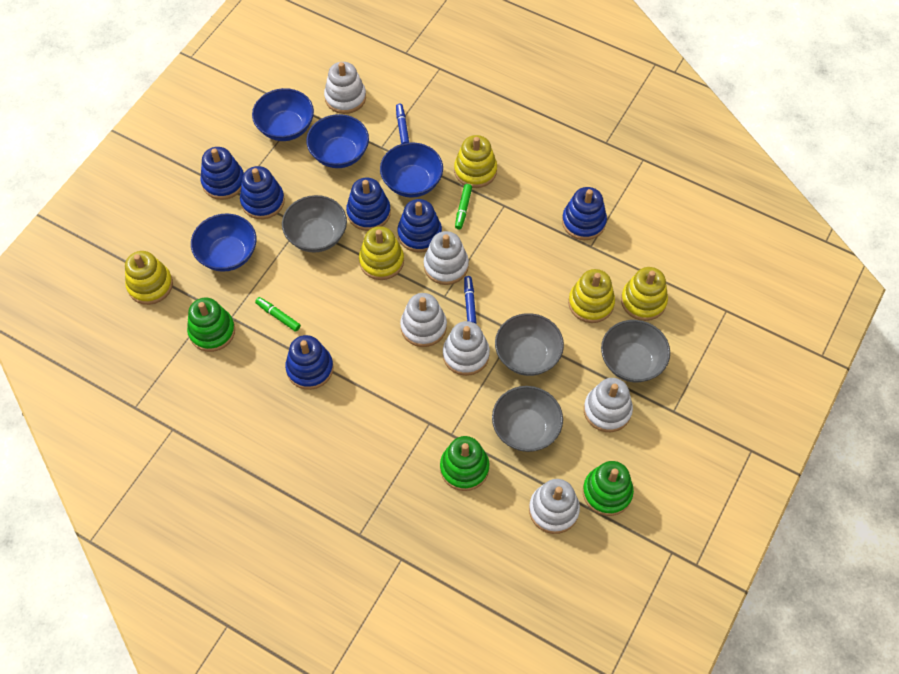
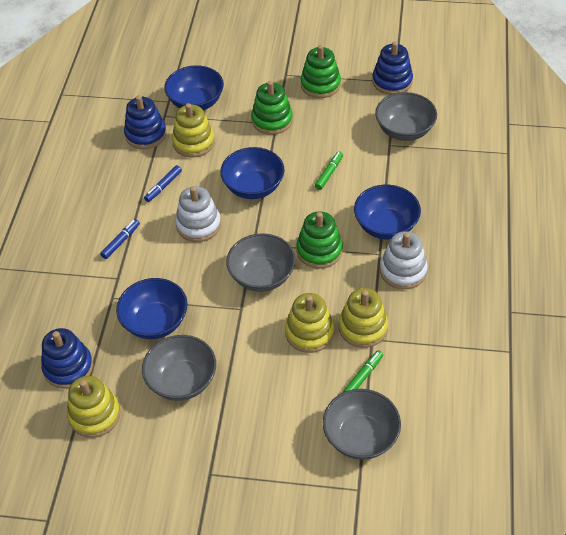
blue stacking toy: 6 -> 3
white stacking toy: 6 -> 2
yellow stacking toy: 5 -> 4

